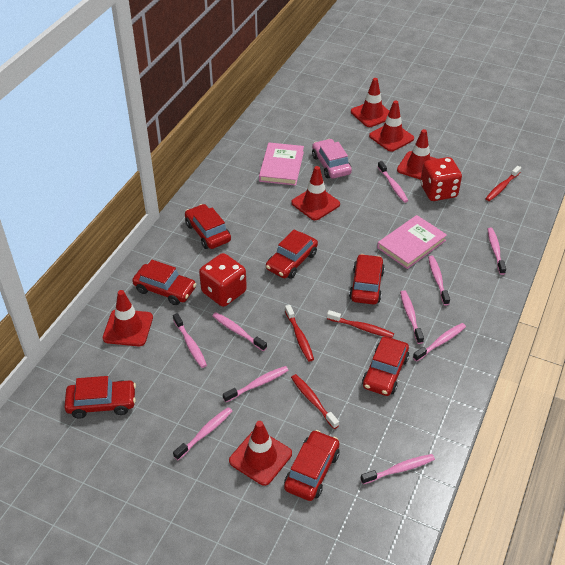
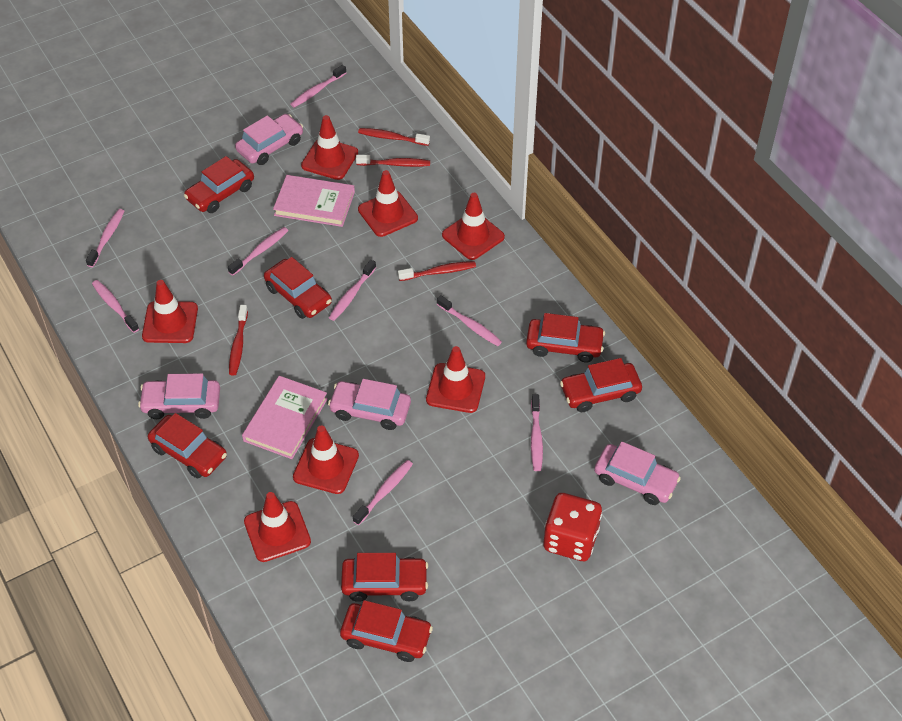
pink car: 1 -> 4
pink toothbrush: 10 -> 8
red dice: 2 -> 1
red traffic cone: 6 -> 7

